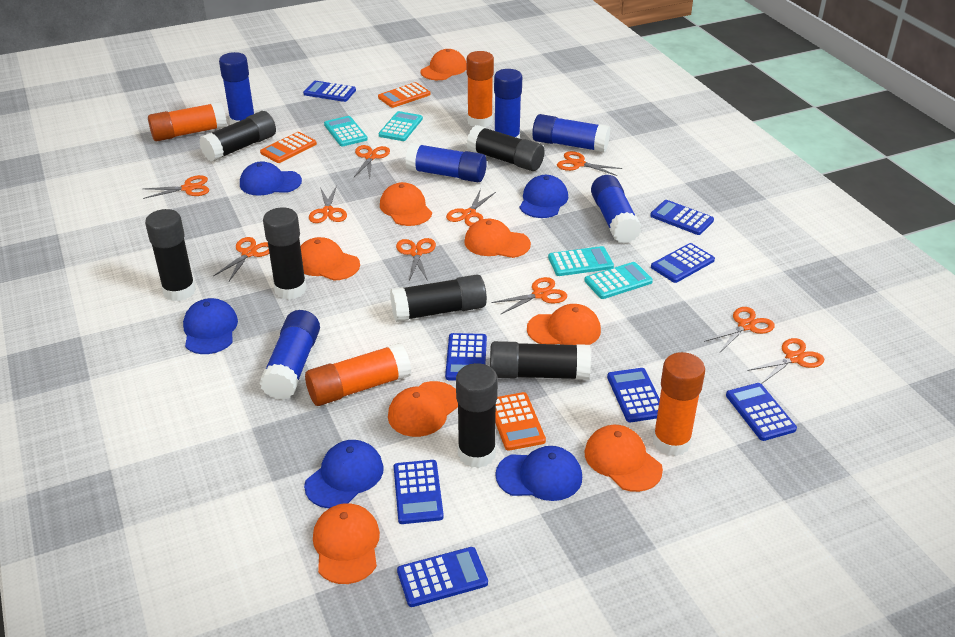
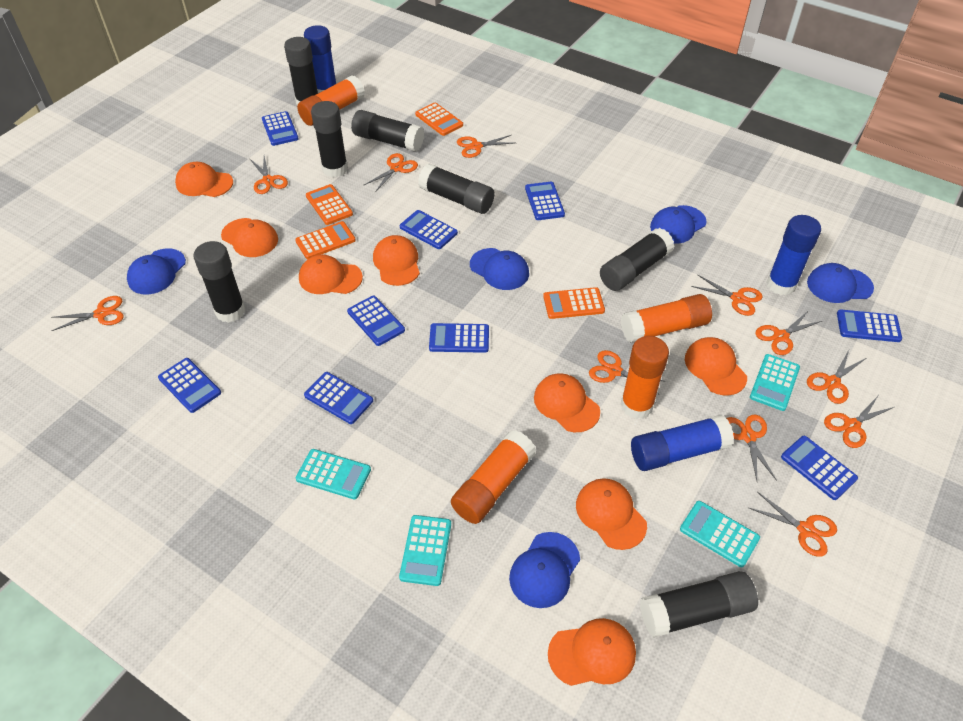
blue calculator: 8 -> 9
blue glue stick: 6 -> 3
orange calculator: 3 -> 4
orange scissors: 10 -> 11

